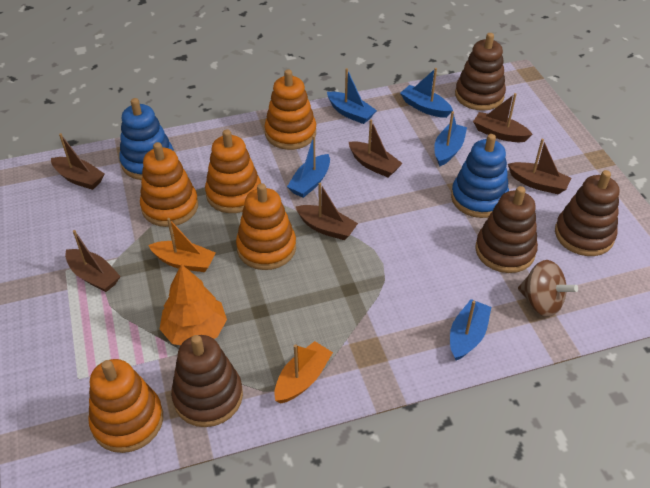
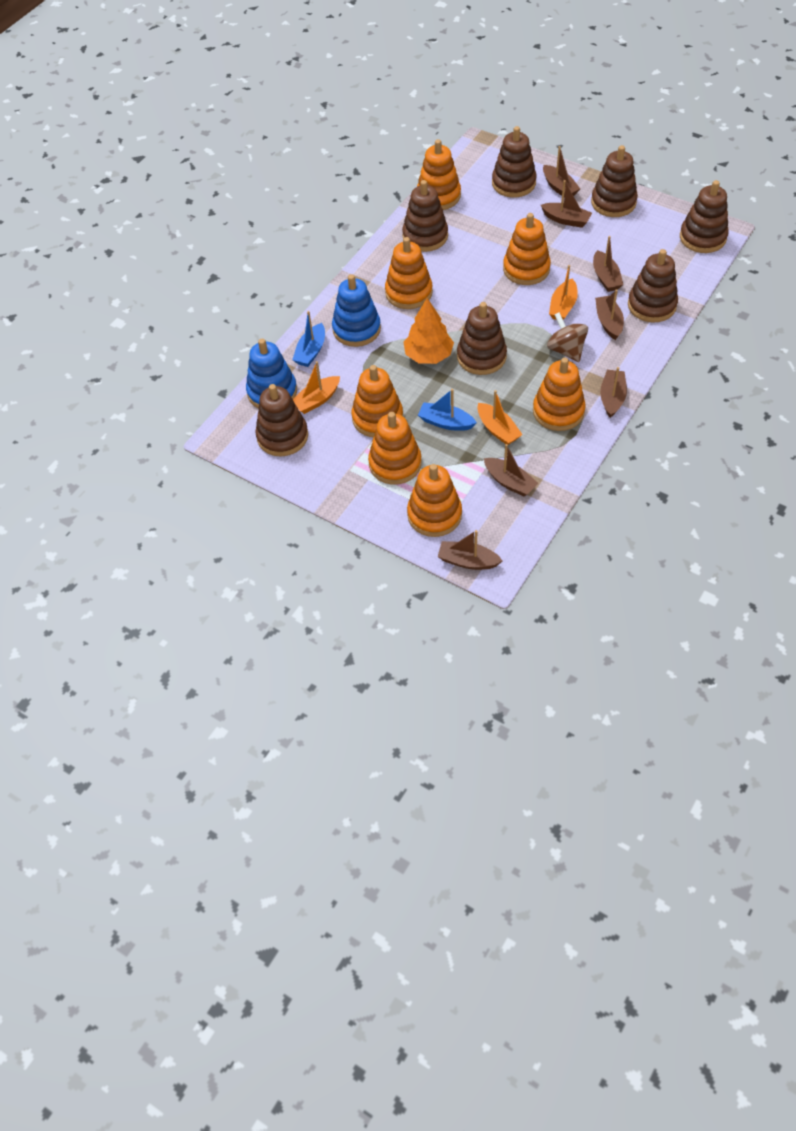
blue boat: 5 -> 2
brown boat: 6 -> 7
brown stacking toy: 4 -> 7
orange boat: 2 -> 3
orange stacking toy: 5 -> 7

